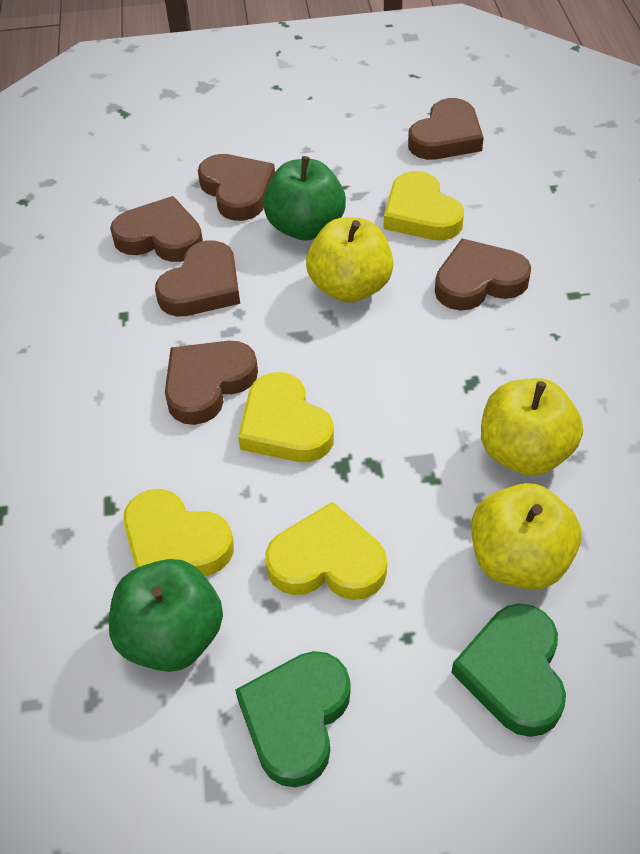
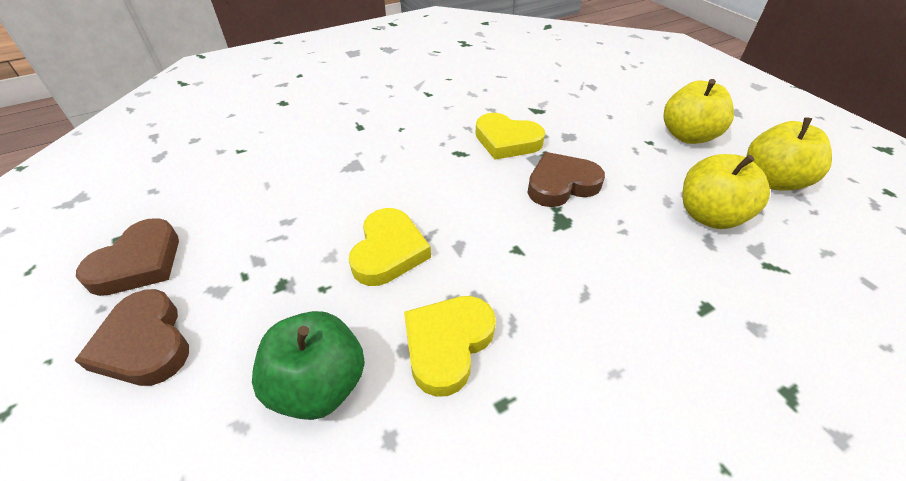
brown heart: 6 -> 3
green apple: 2 -> 1
green heart: 2 -> 0
yellow heart: 4 -> 3

